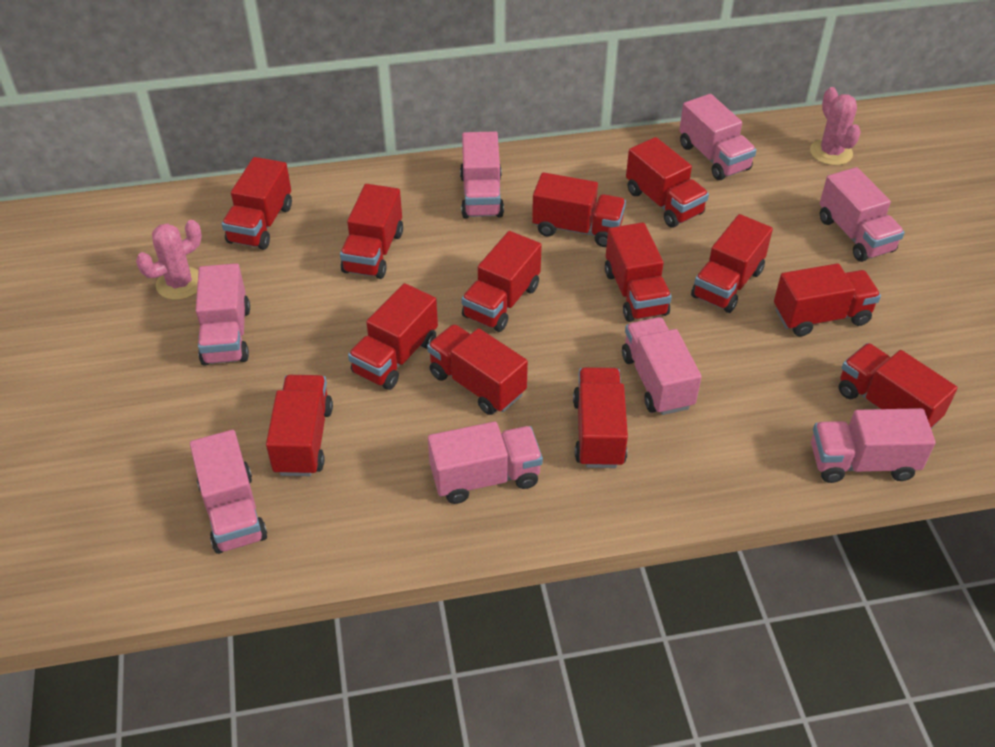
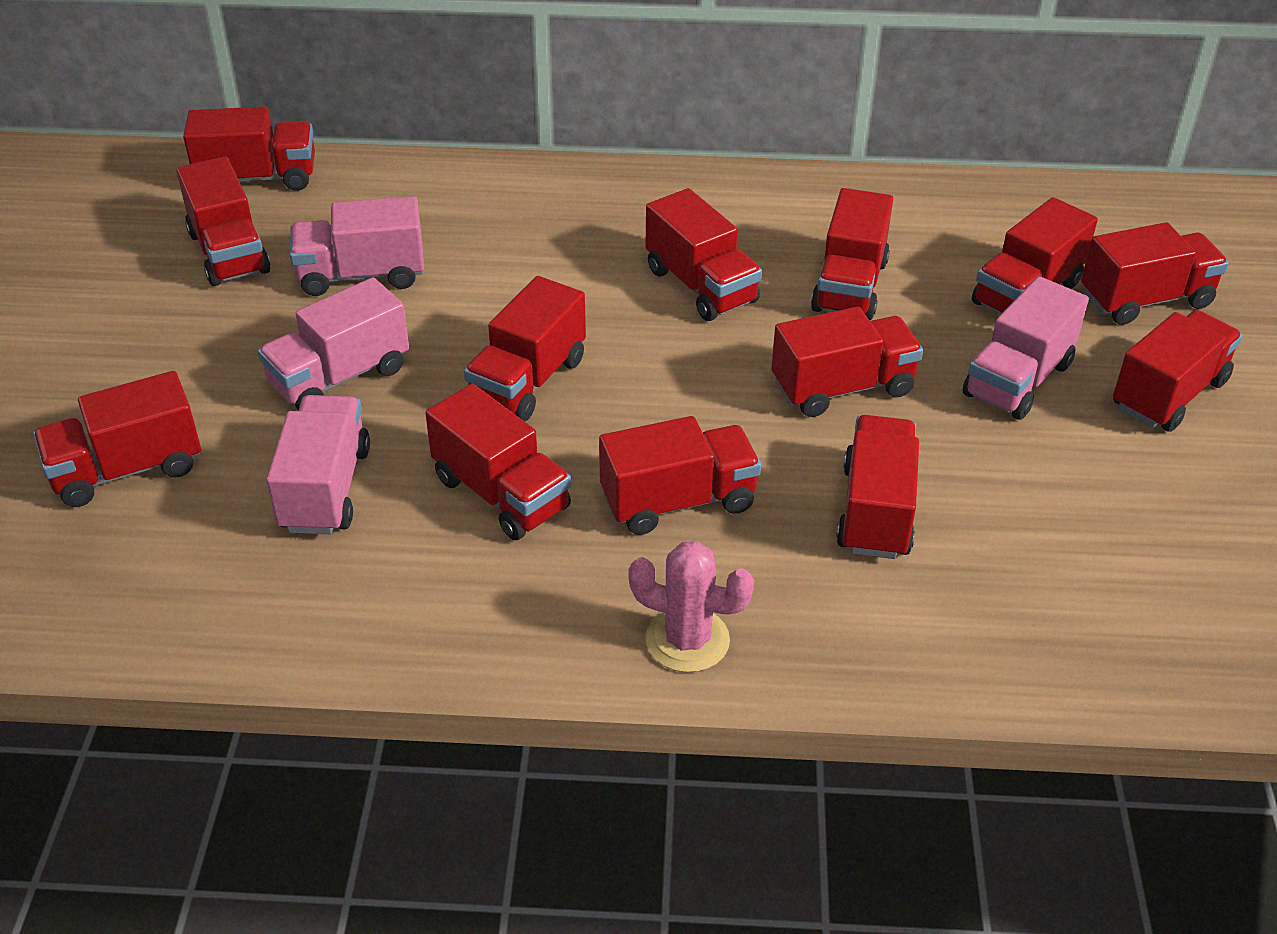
pink cactus: 2 -> 1
pink truck: 8 -> 4

